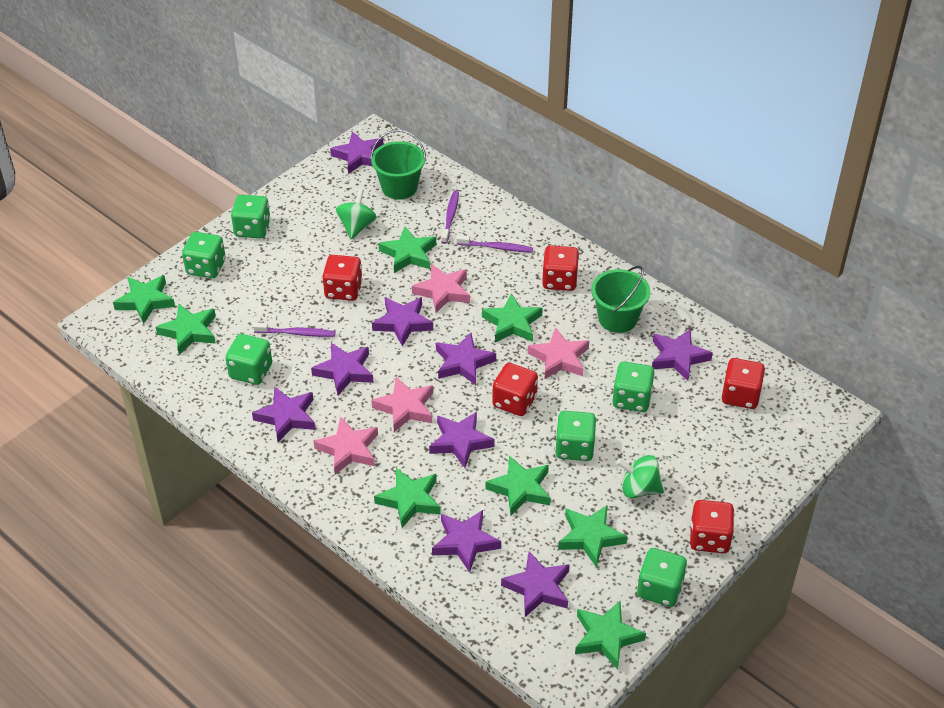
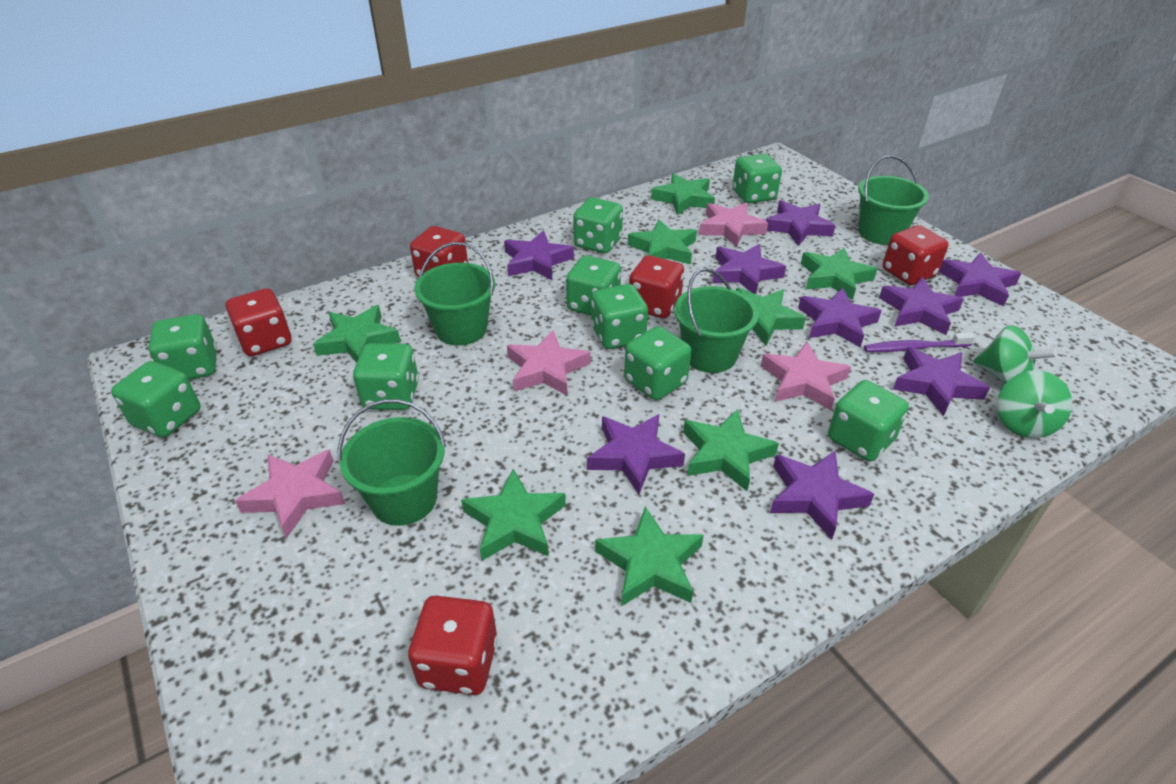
green bucket: 2 -> 4
green dice: 6 -> 9
purple toothbrush: 3 -> 1

